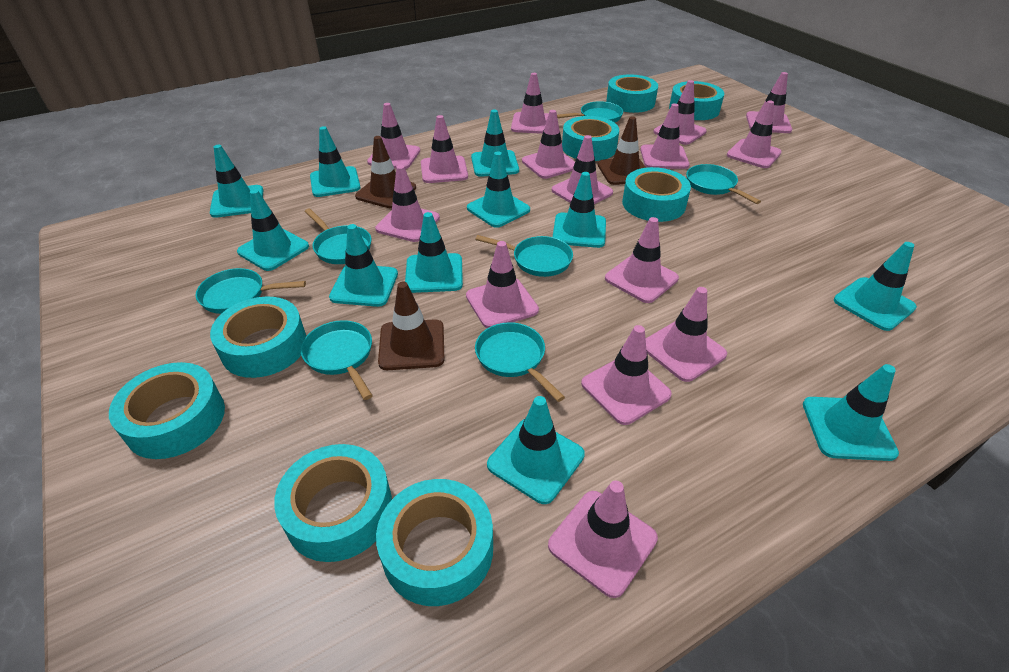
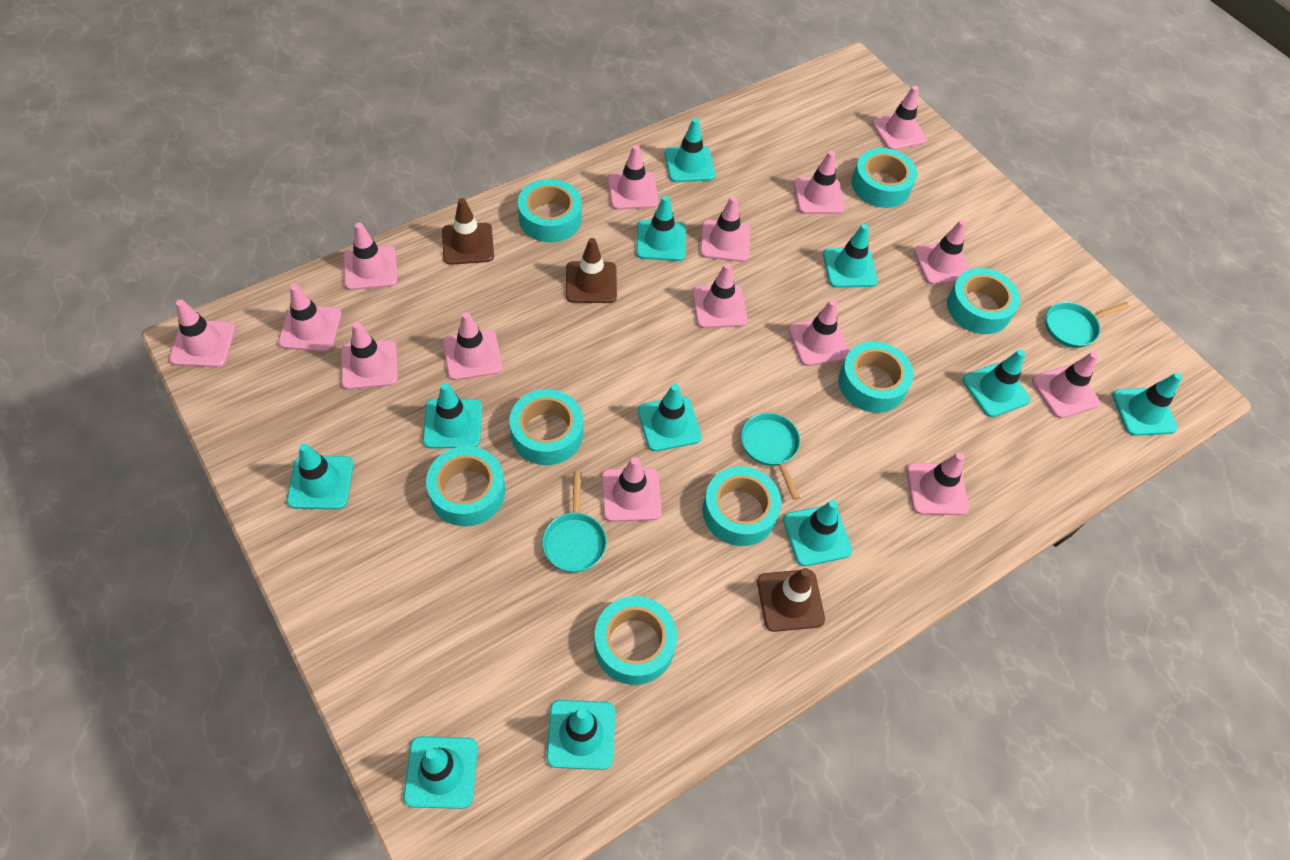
turquoise pan: 7 -> 3

